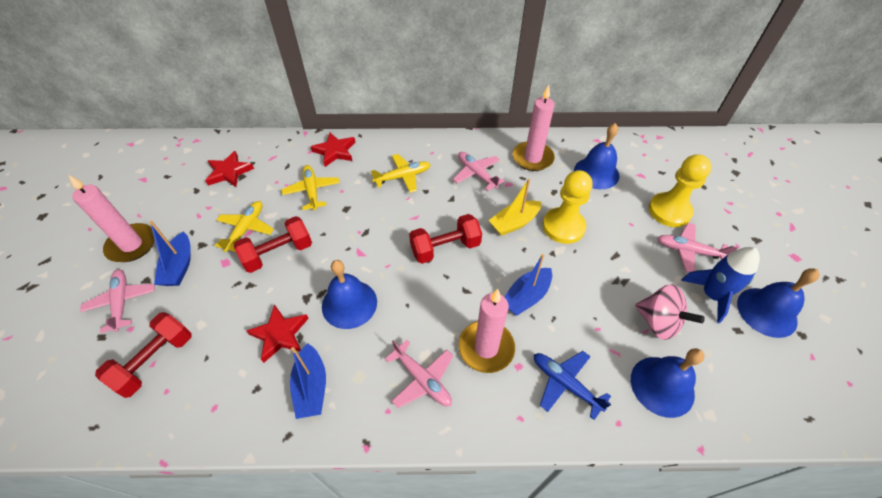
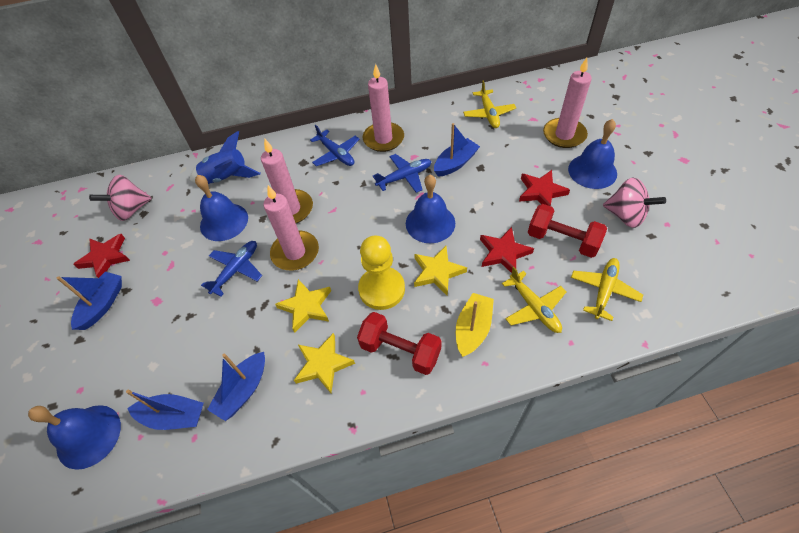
blue boat: 3 -> 4
blue plane: 1 -> 3
pink candle: 3 -> 4
pink plane: 4 -> 0
pink spinning top: 1 -> 2
red dumbbell: 3 -> 2
yellow pawn: 2 -> 1
yellow star: 0 -> 3

